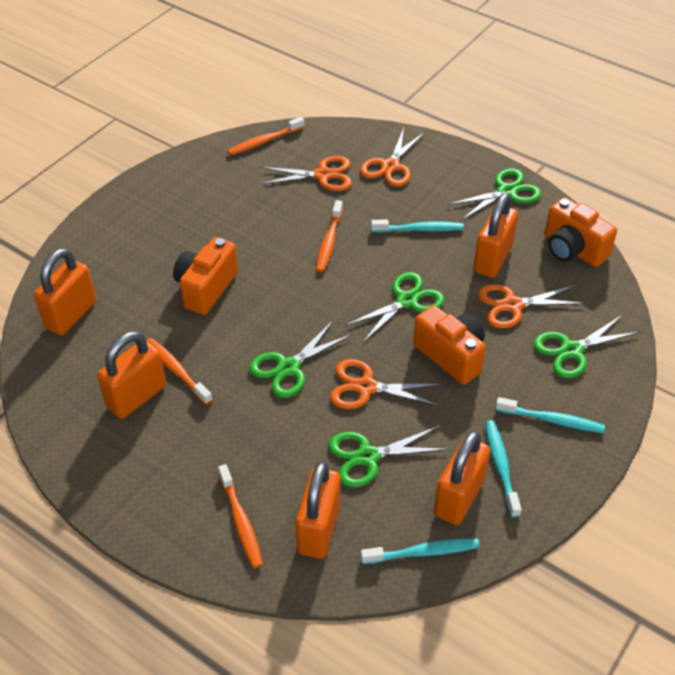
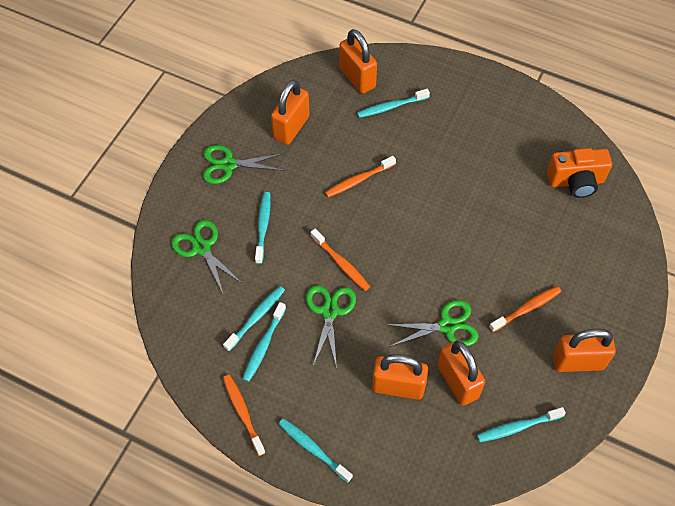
green scissors: 5 -> 4
orange camera: 3 -> 1
orange scissors: 4 -> 0
turquoise toothbrush: 4 -> 6

